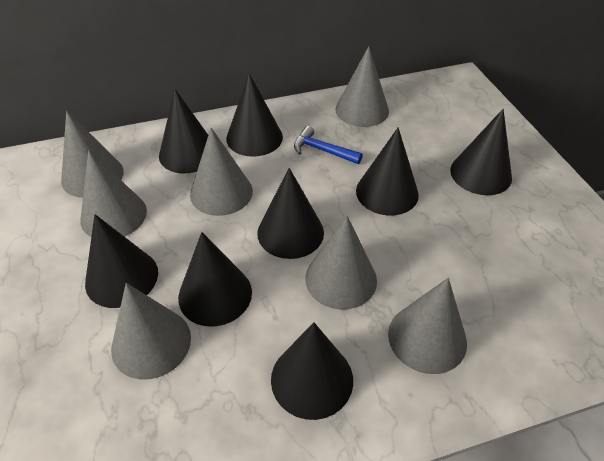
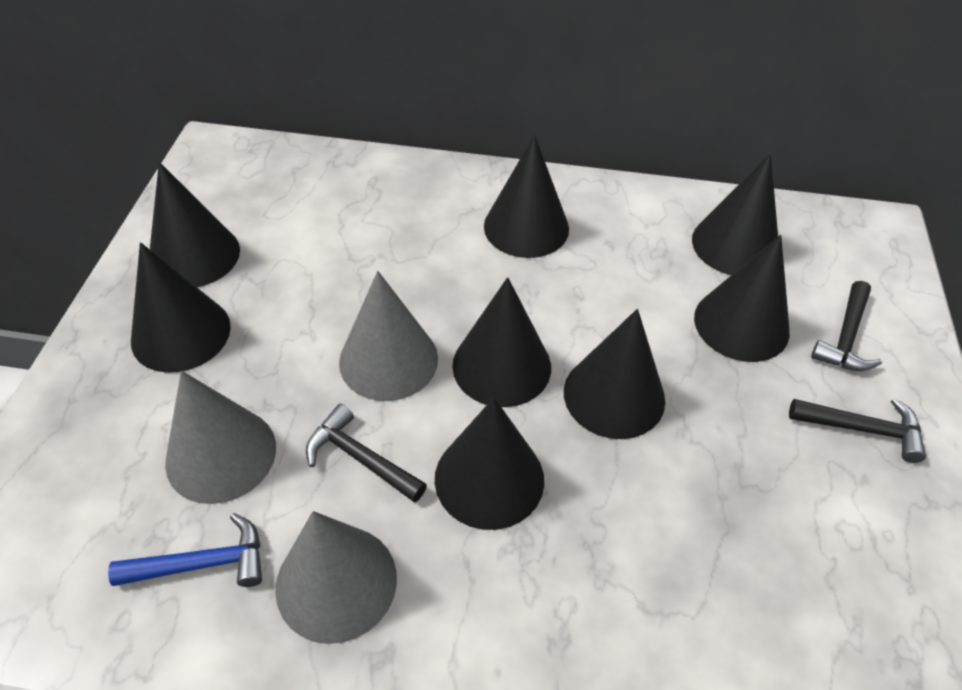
black hammer: 0 -> 3
grey cone: 7 -> 3

